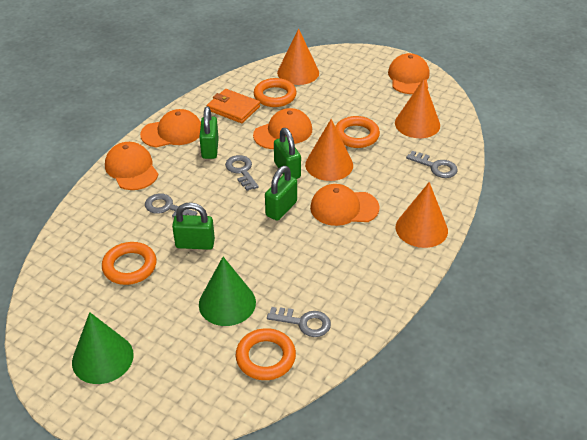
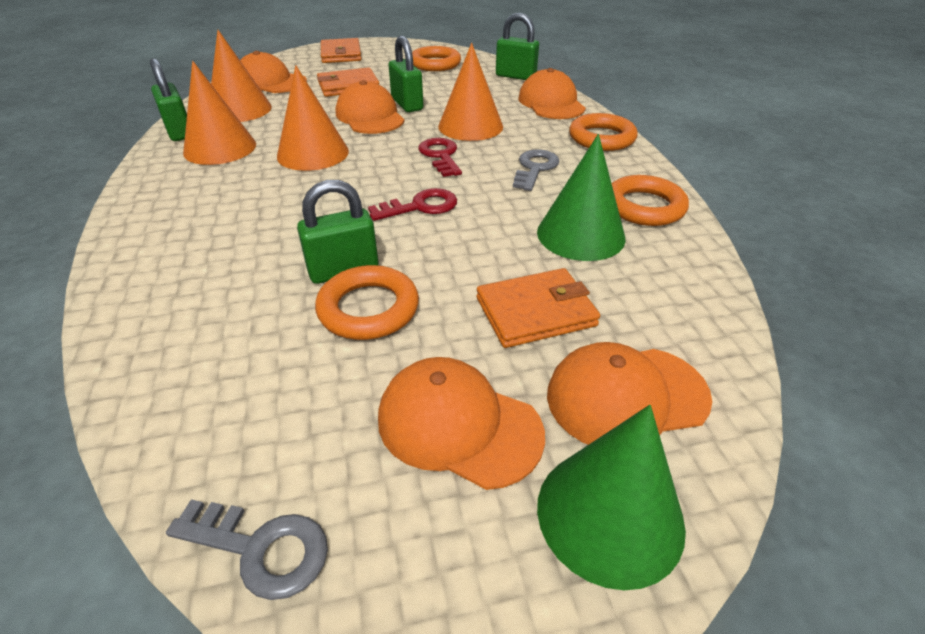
grey key: 4 -> 2
orange wallet: 1 -> 3
red key: 0 -> 2

